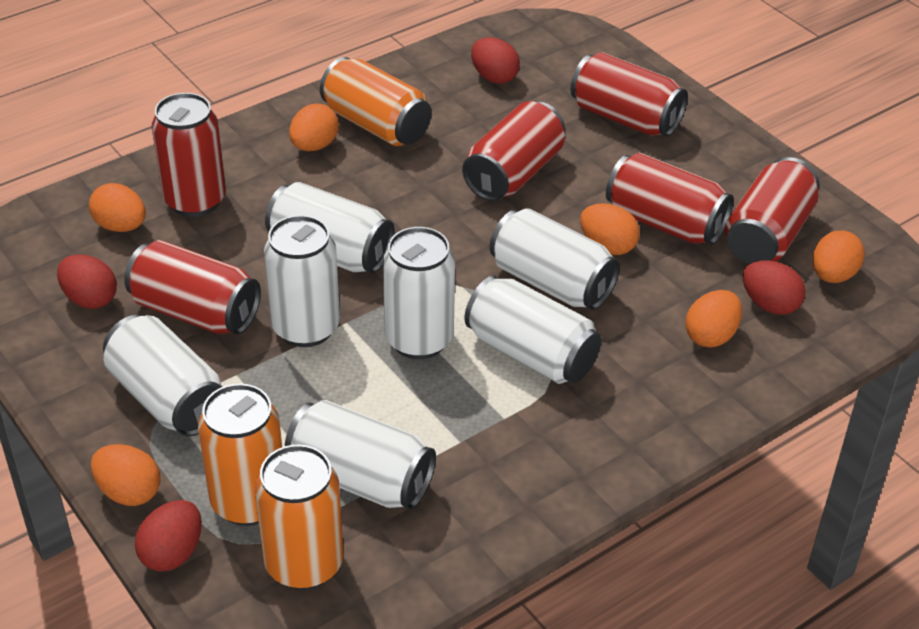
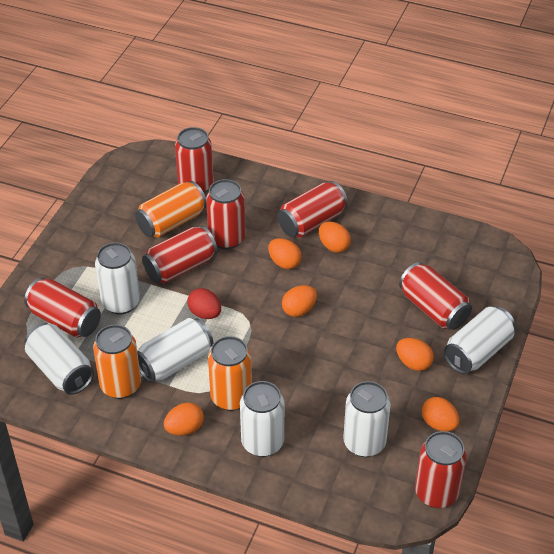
red can: 6 -> 7
red egg: 4 -> 1
white can: 7 -> 6

